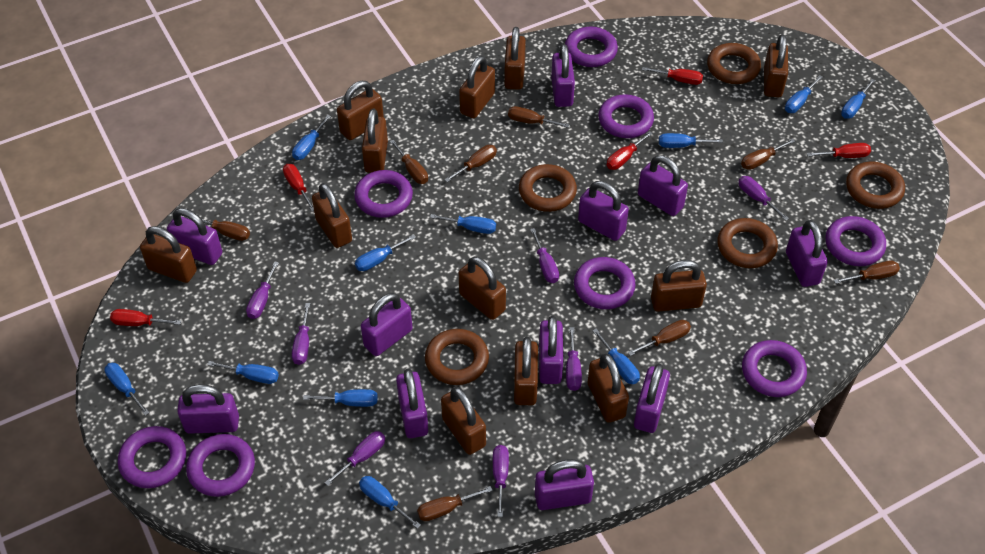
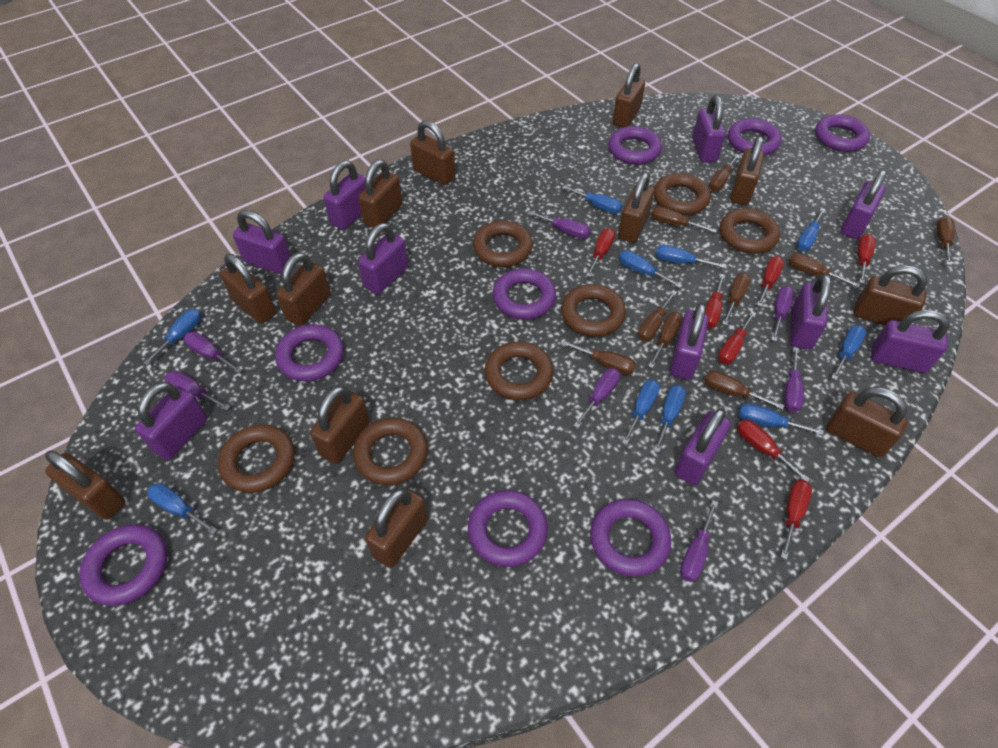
blue screwdriver: 11 -> 10
brown ring: 5 -> 7
brown screwdriver: 8 -> 9
purple padlock: 11 -> 10
red screwdriver: 5 -> 7

